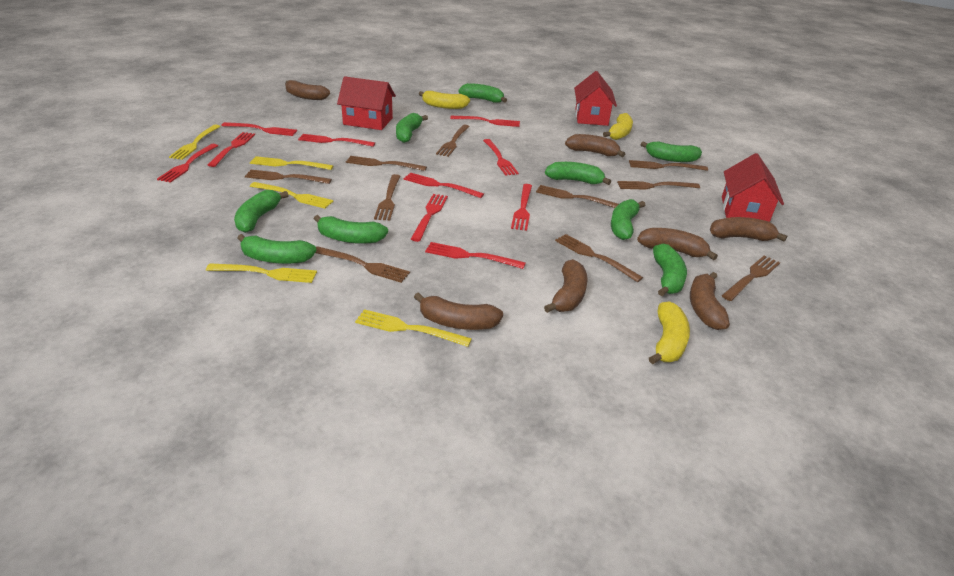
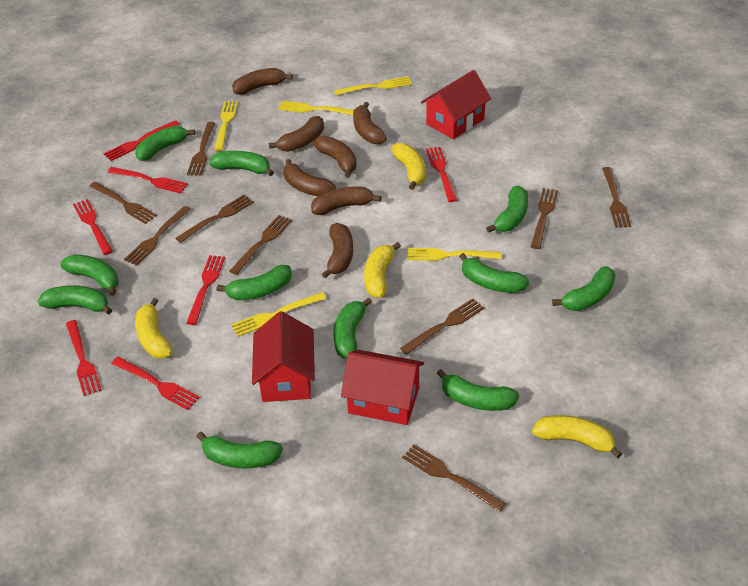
brown fork: 10 -> 9
green banana: 9 -> 11
red fork: 10 -> 7
yellow banana: 3 -> 4

